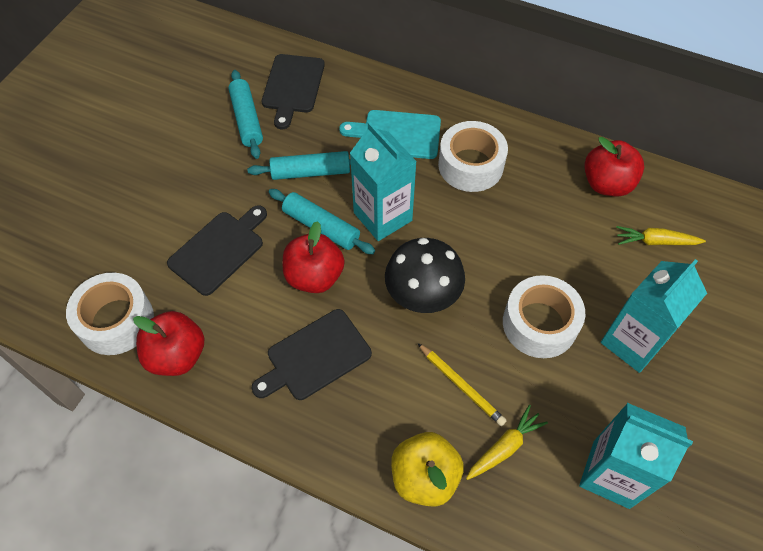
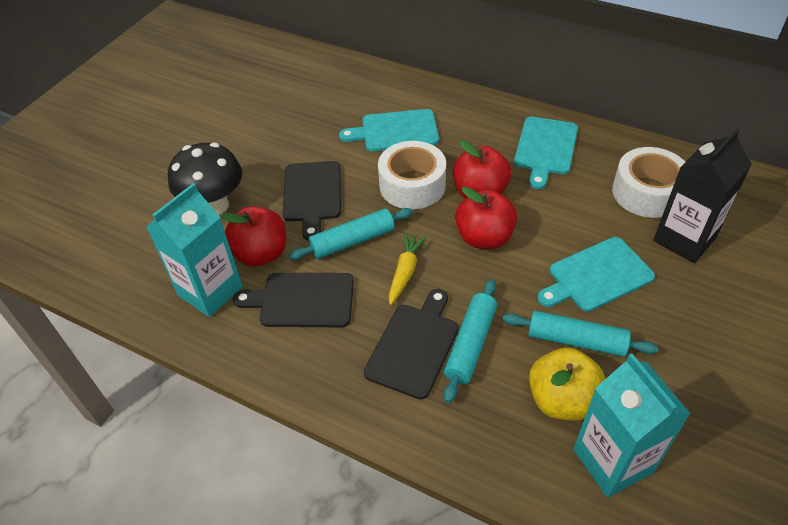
black carton: 0 -> 1
turquoise carton: 3 -> 2
turquoise cutting board: 1 -> 3
white tape: 3 -> 2
yellow carrot: 2 -> 1
yellow pencil: 1 -> 0

